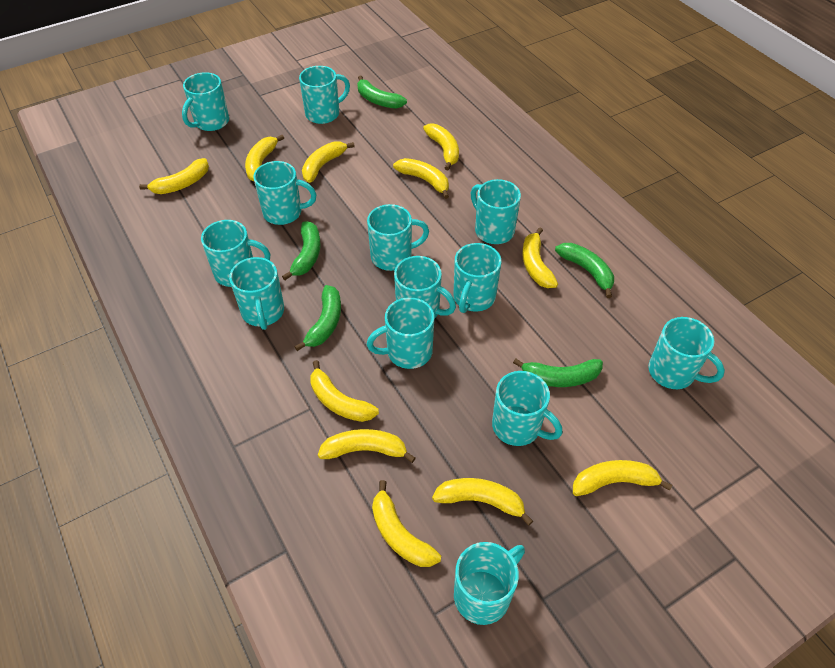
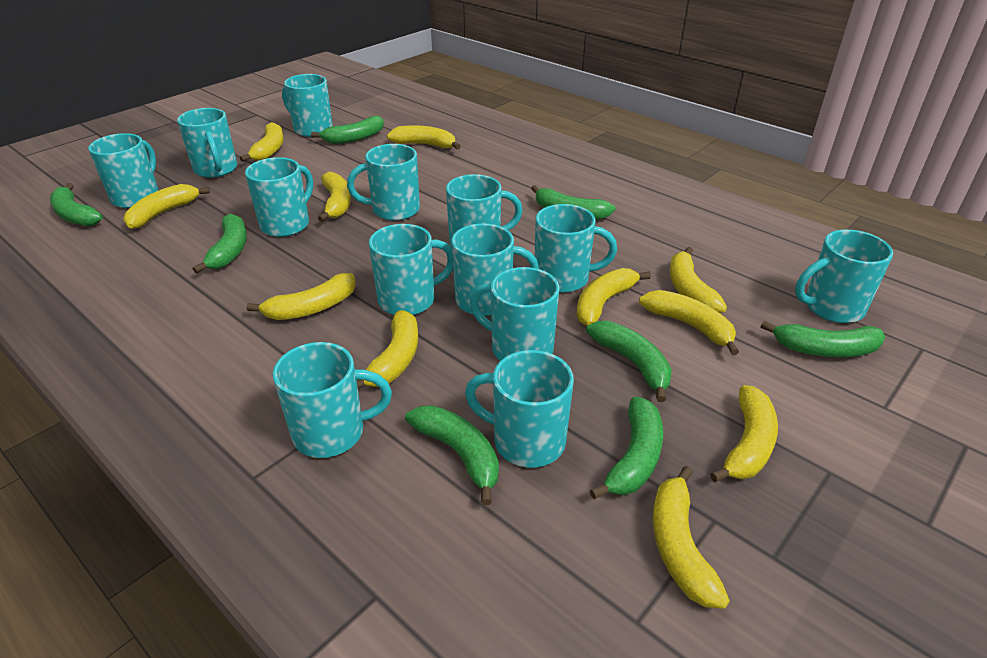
green banana: 5 -> 8

